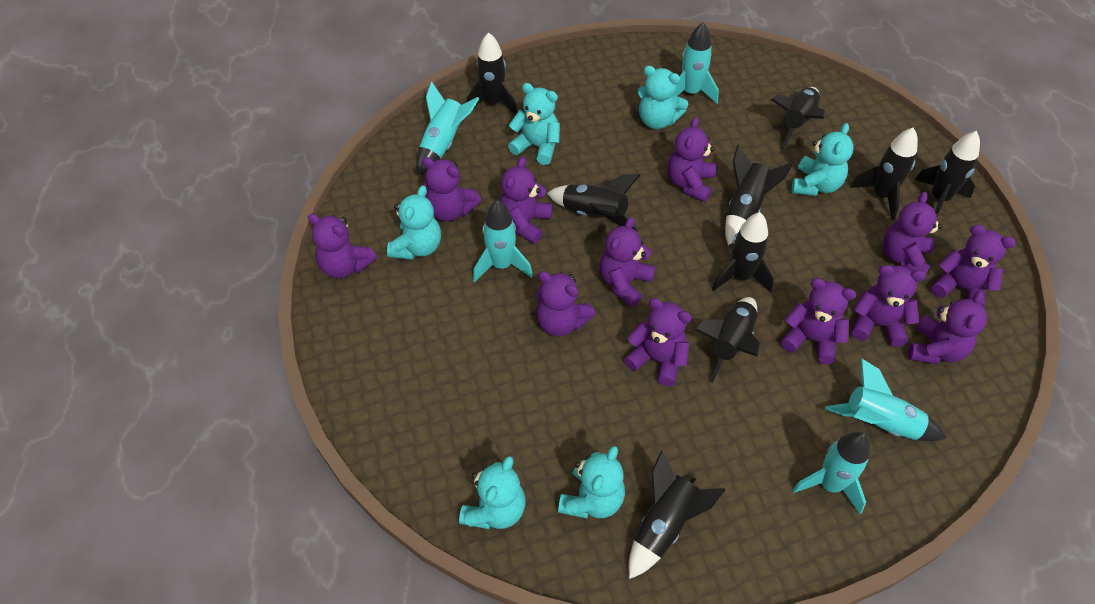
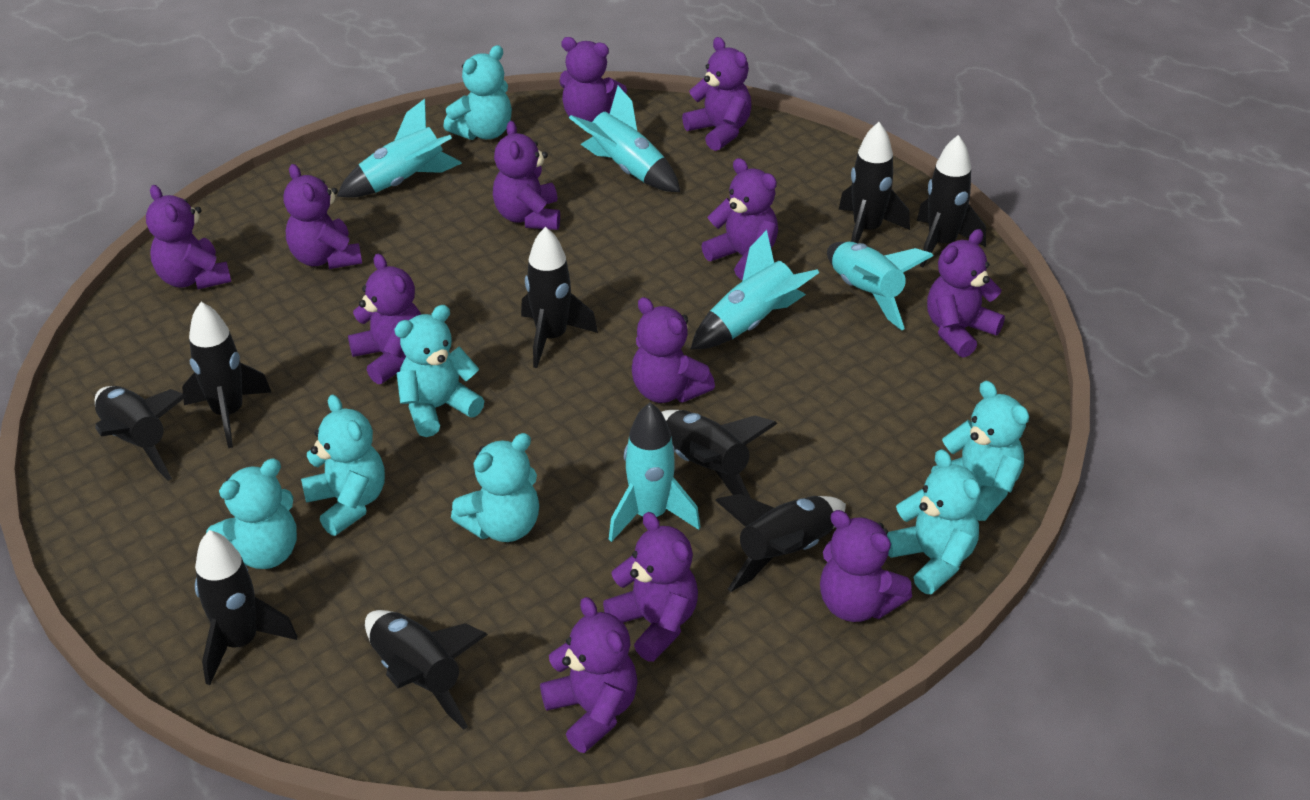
turquoise teddy bear: 6 -> 7

